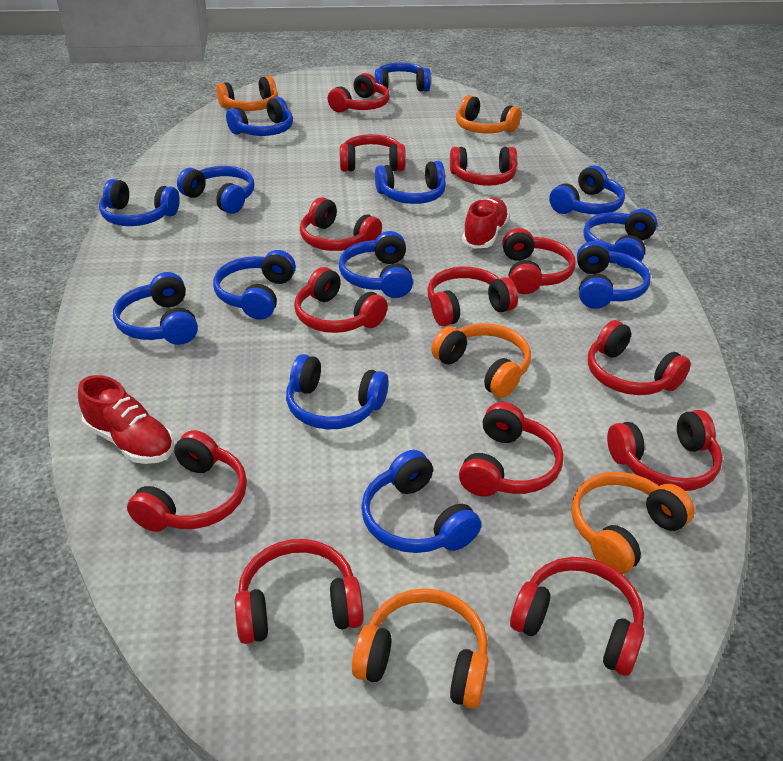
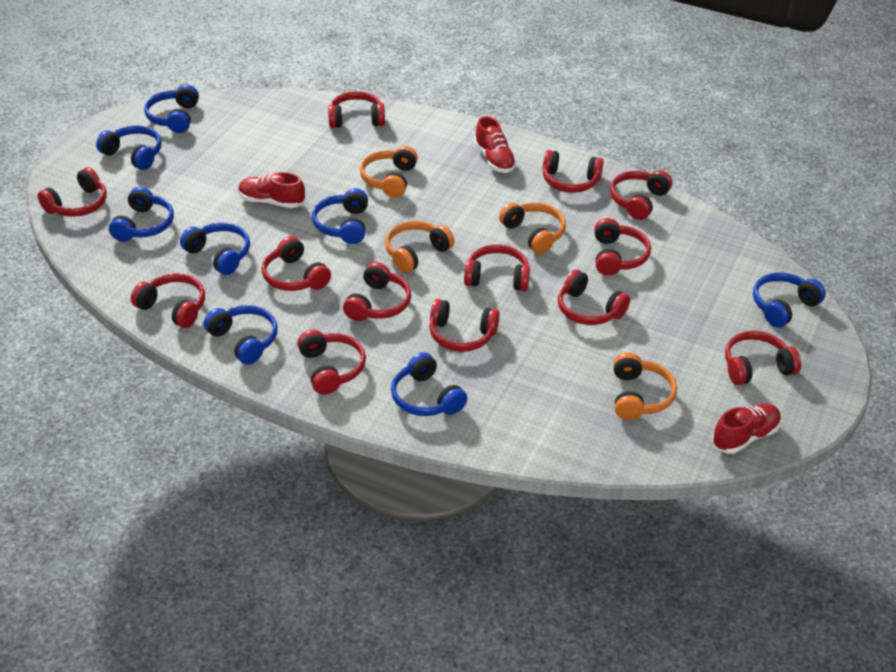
blue headphones: 13 -> 8
orange headphones: 5 -> 4
red shoe: 2 -> 3

